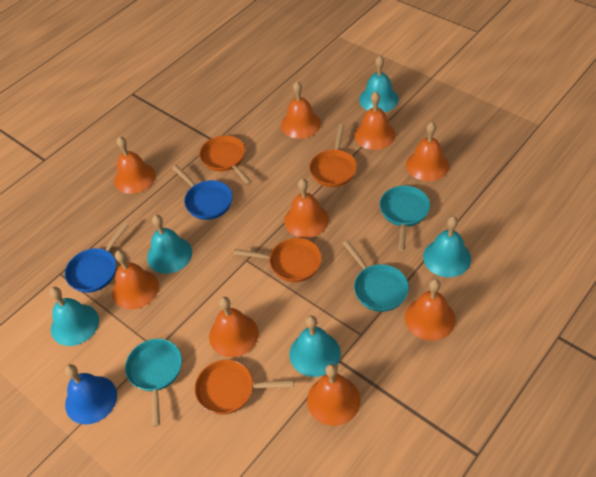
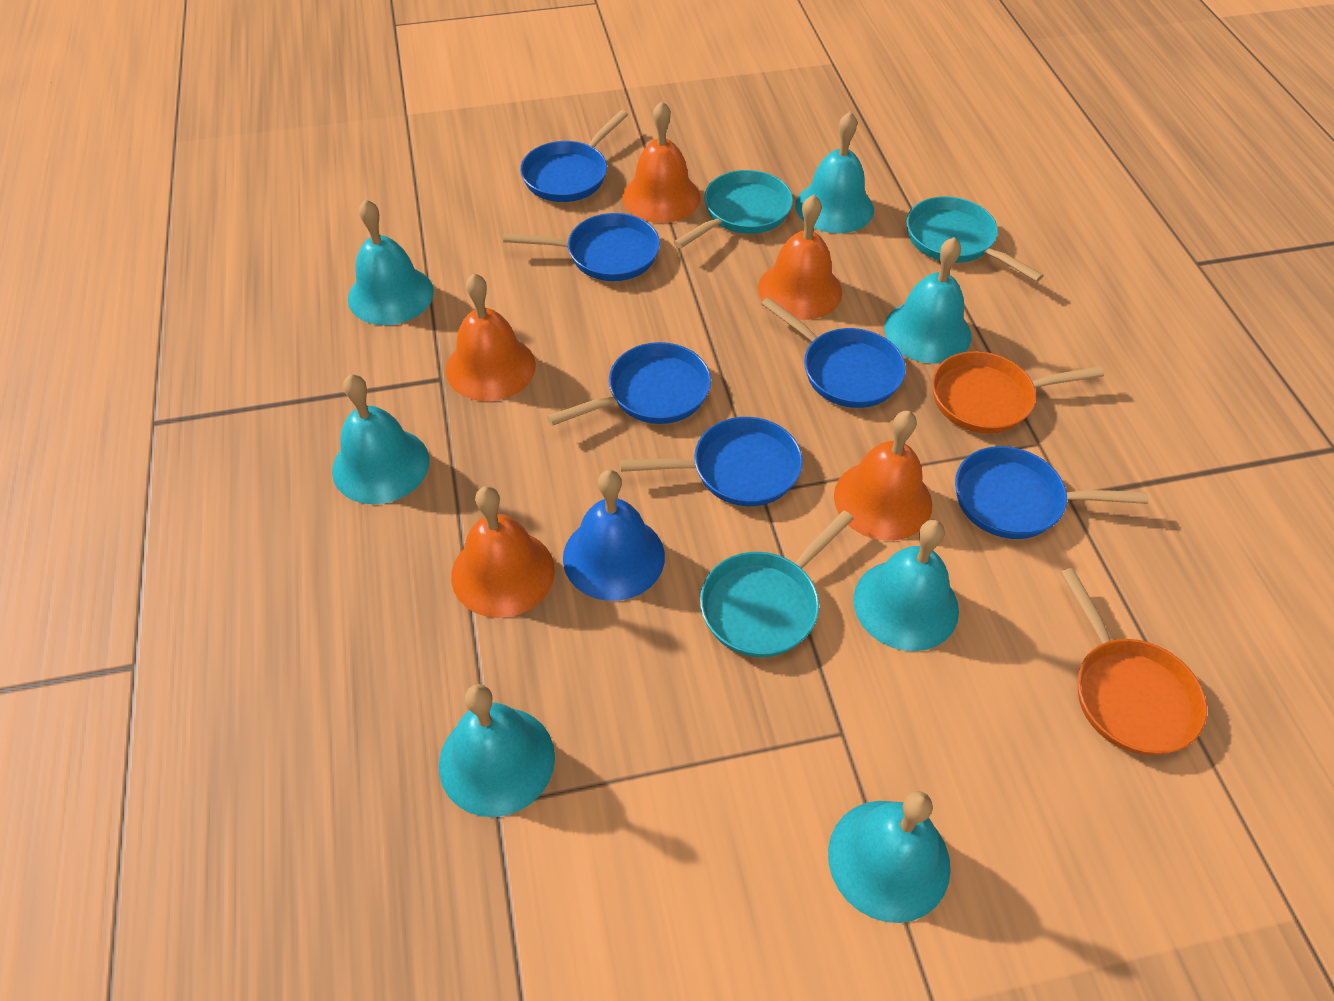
blue pan: 2 -> 6
orange bell: 9 -> 5
orange pan: 4 -> 2
turquoise bell: 5 -> 7

